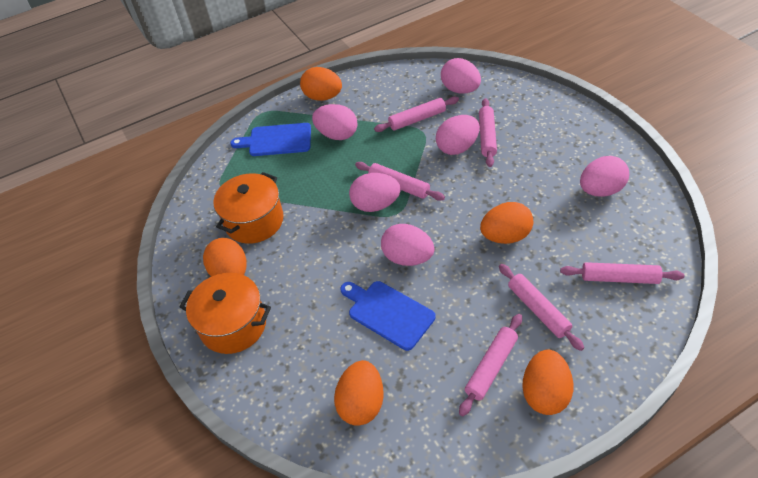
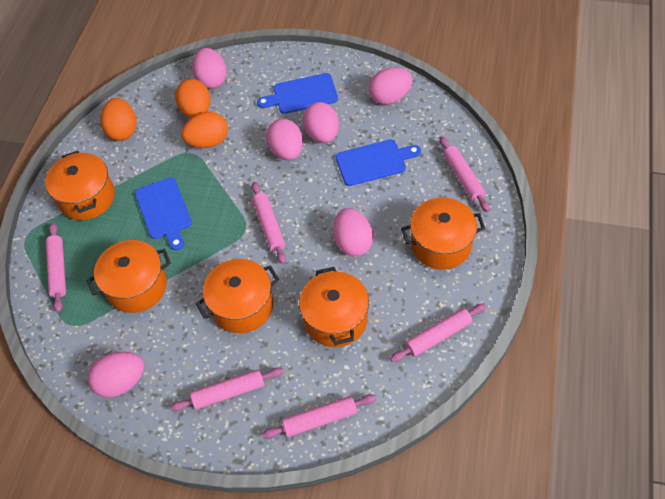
blue cutting board: 2 -> 3
orange egg: 5 -> 3
orange pot: 2 -> 5

